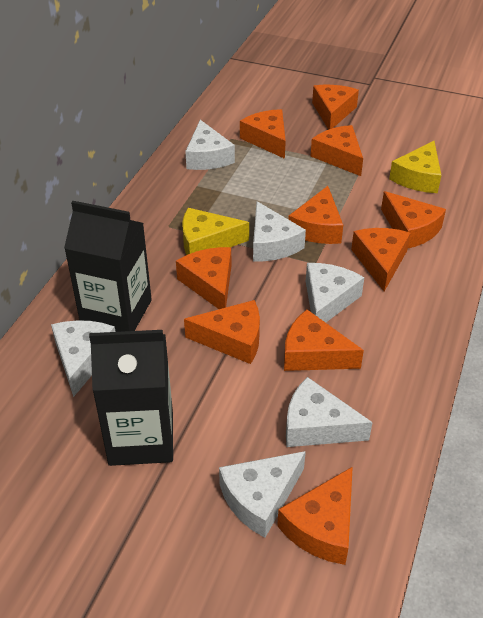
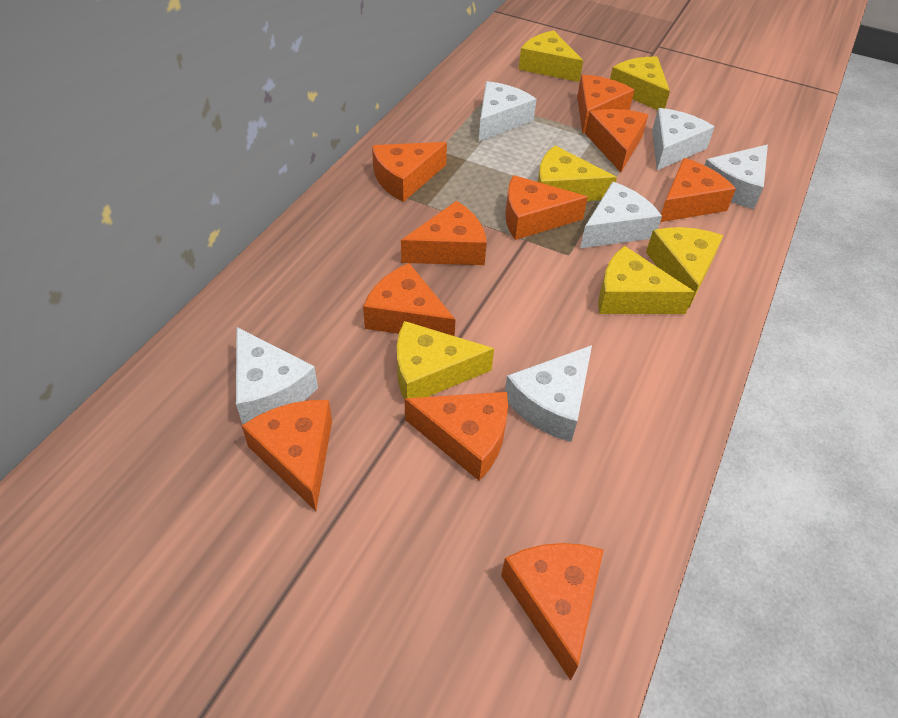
black carton: 2 -> 0
yellow cheese: 2 -> 6

